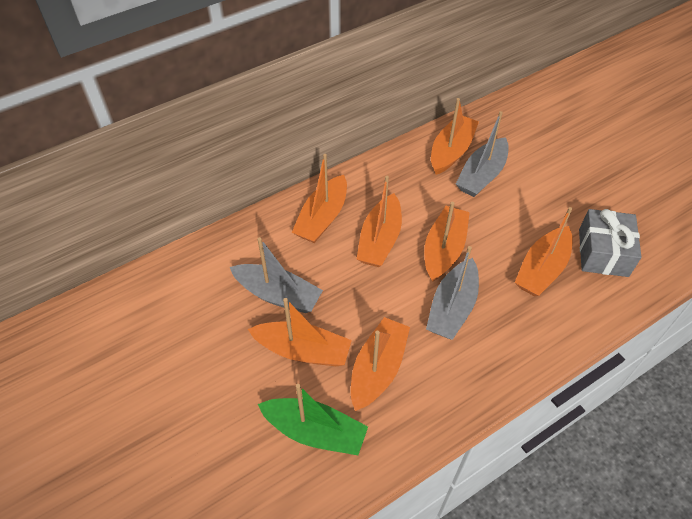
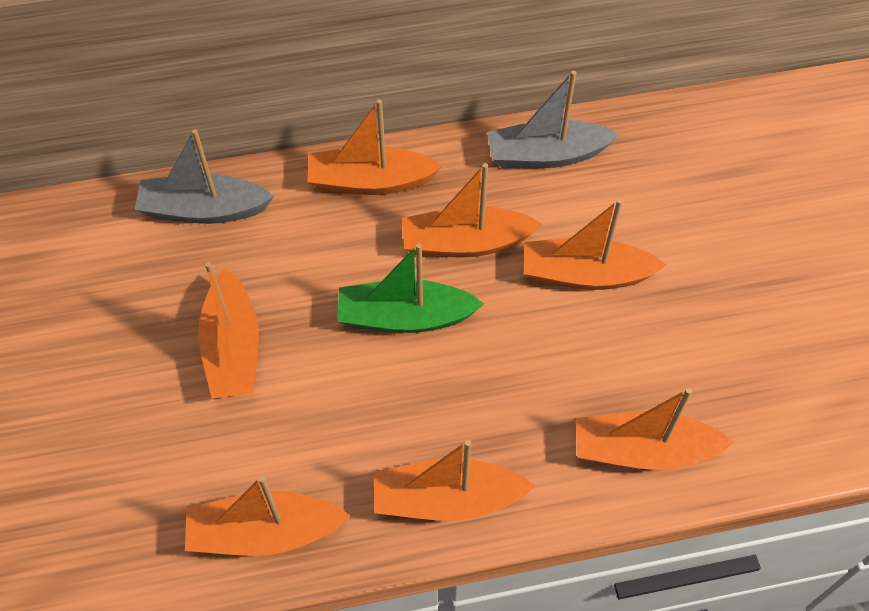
grey boat: 3 -> 2
grey gift: 1 -> 0

